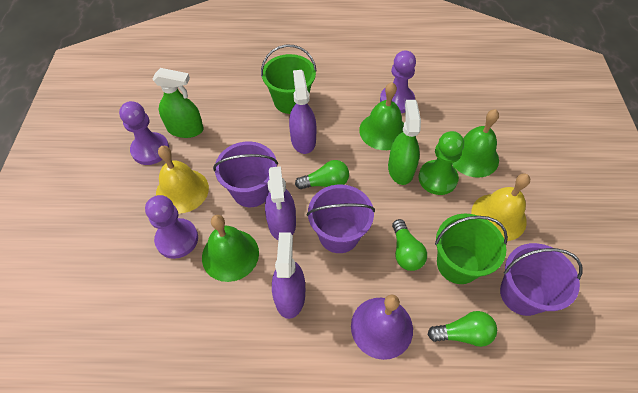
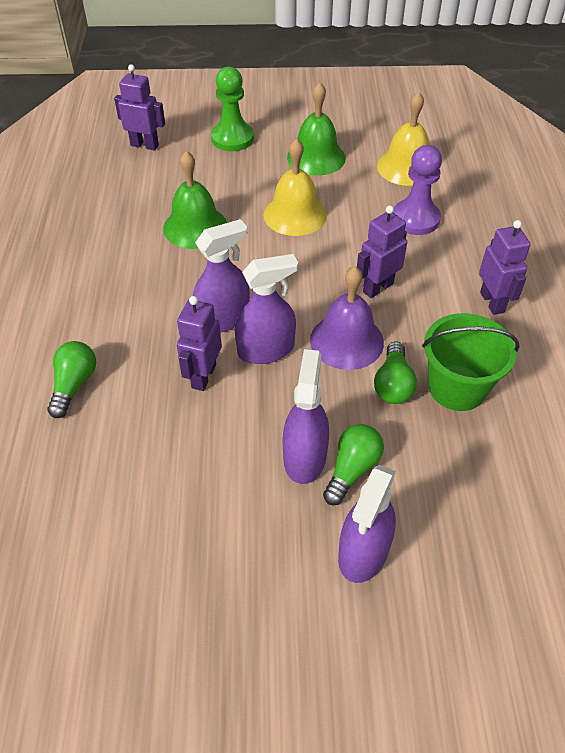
green bell: 3 -> 2
green bucket: 2 -> 1
green spray bottle: 2 -> 0
purple bucket: 3 -> 0
purple pawn: 3 -> 1
purple robot: 0 -> 4
purple spray bottle: 3 -> 4

